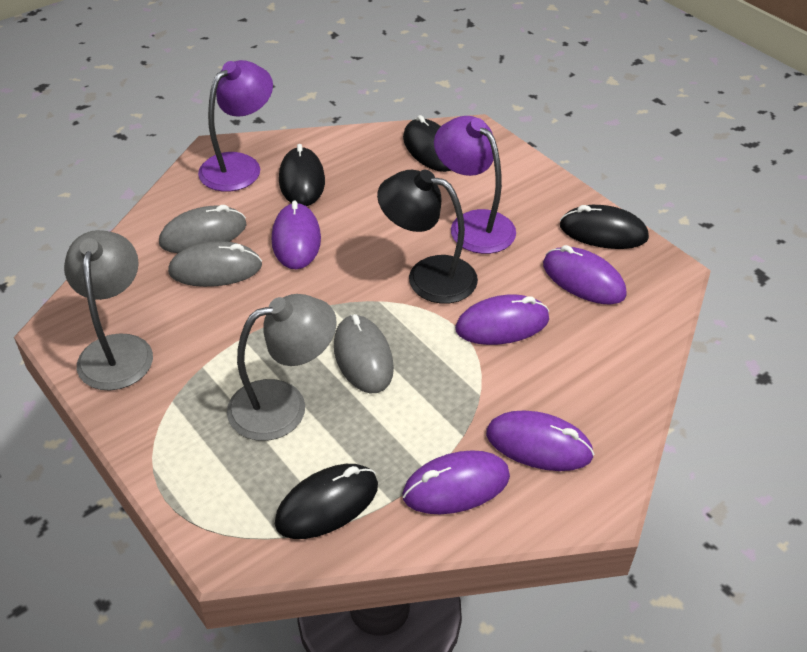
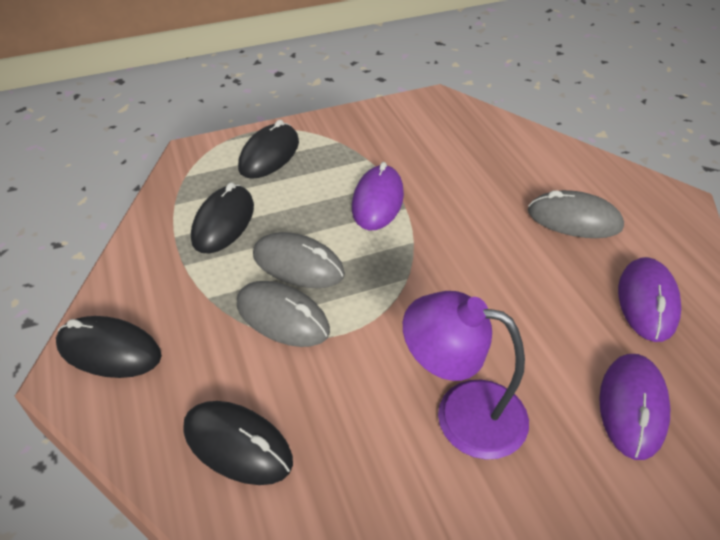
black lamp: 1 -> 0
grey lamp: 2 -> 0
purple lamp: 2 -> 1
purple mouse: 5 -> 3

